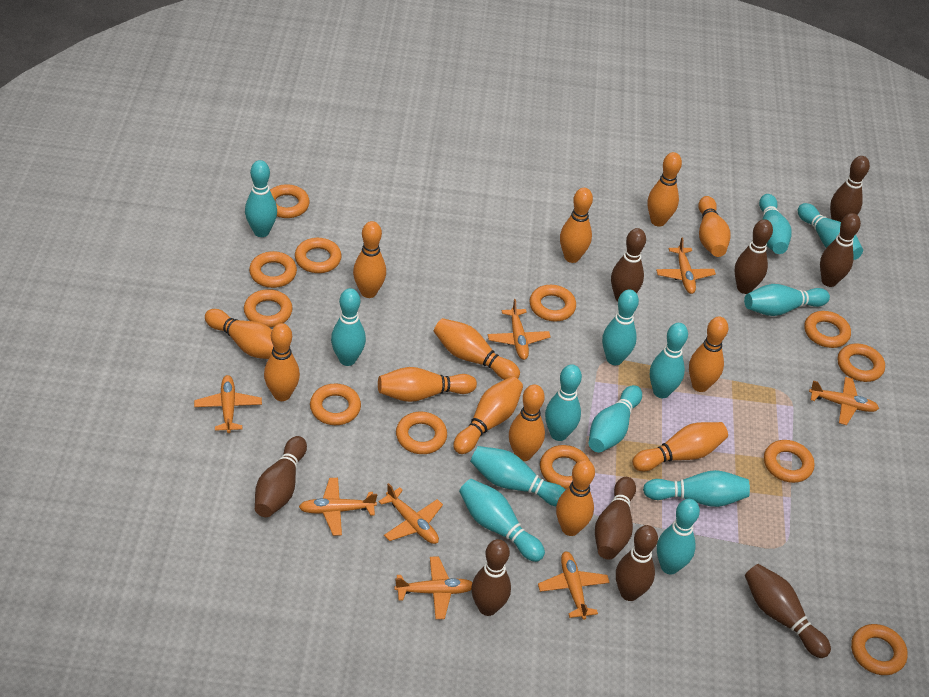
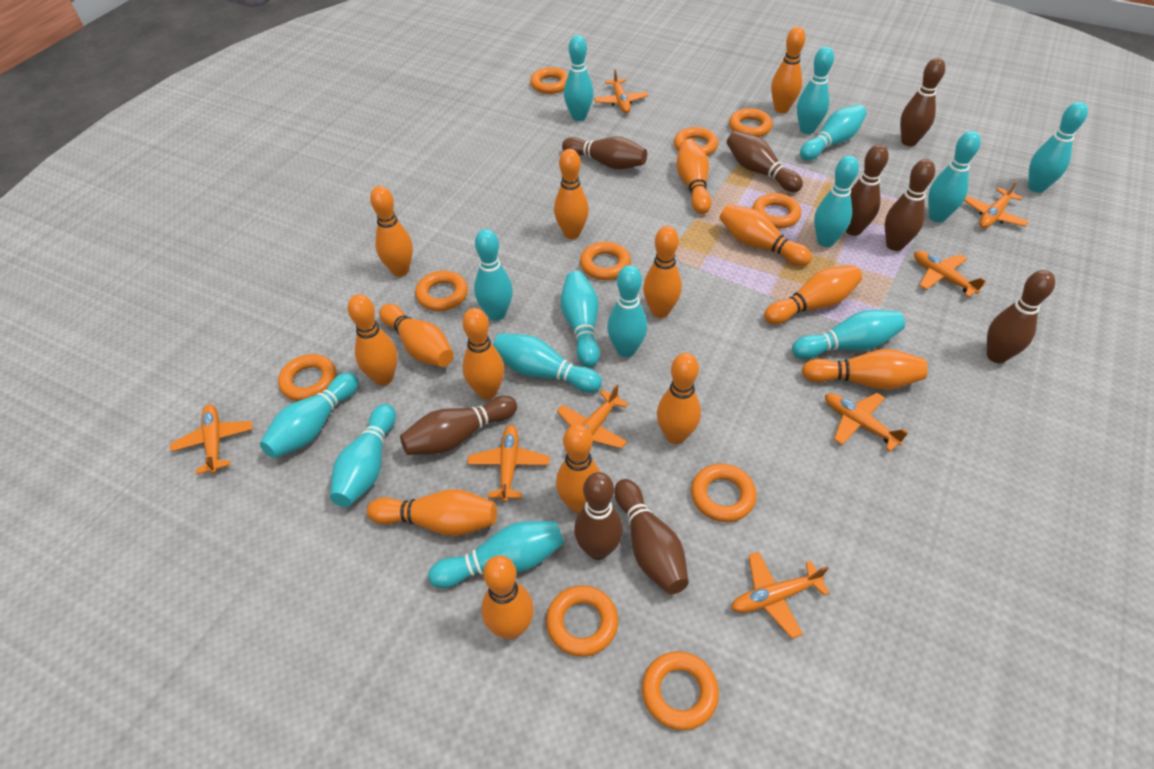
orange bowling pin: 13 -> 15
orange ring: 12 -> 10
turquoise bowling pin: 13 -> 14

